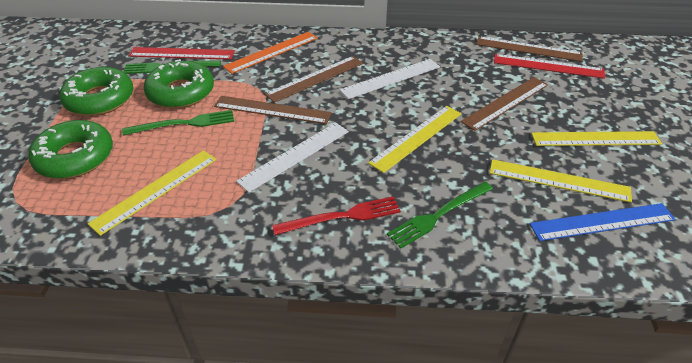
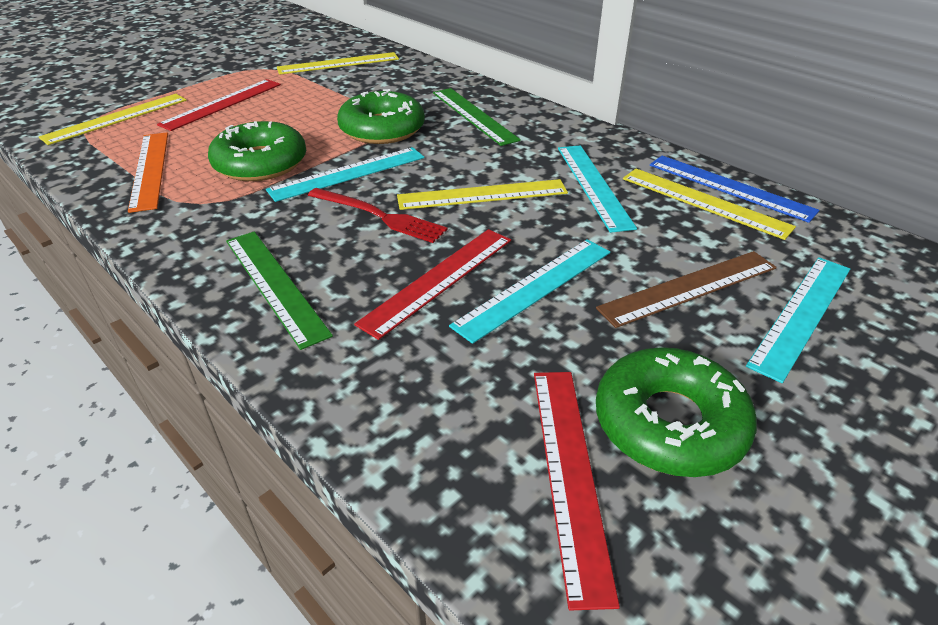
brown ruler: 4 -> 1
green fork: 3 -> 0
green ruler: 0 -> 2
red ruler: 2 -> 3
turquoise ruler: 0 -> 4
white ruler: 2 -> 0

